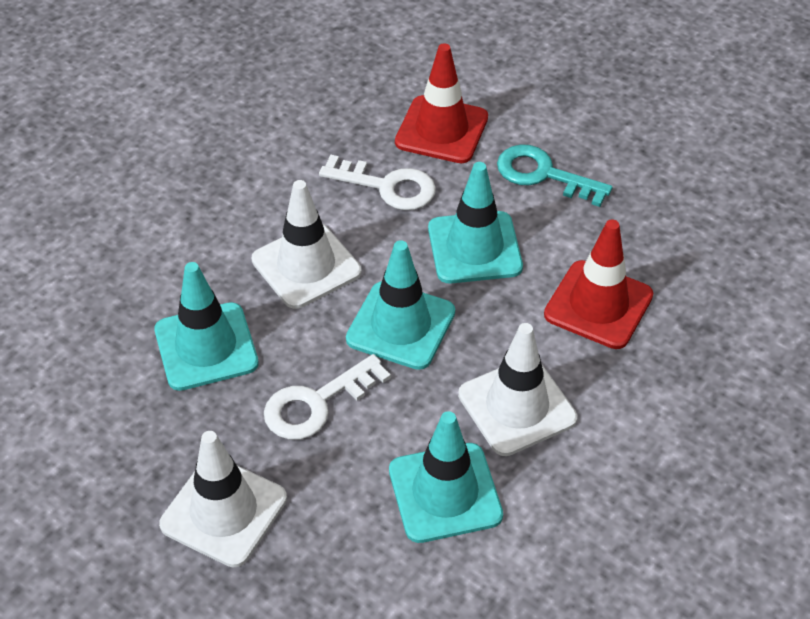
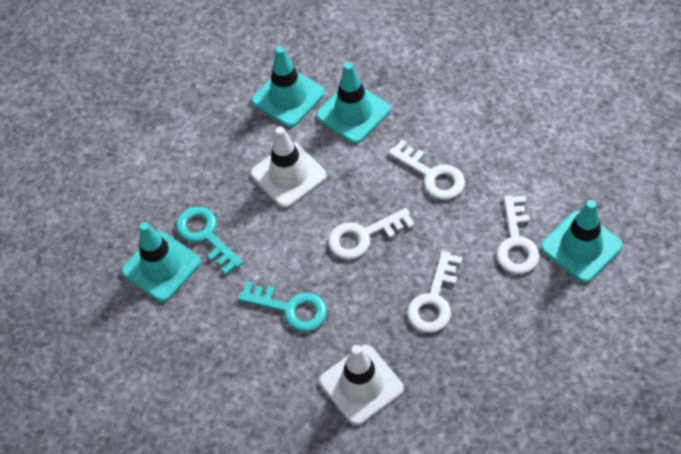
red traffic cone: 2 -> 0
turquoise key: 1 -> 2
white key: 2 -> 4
white traffic cone: 3 -> 2

